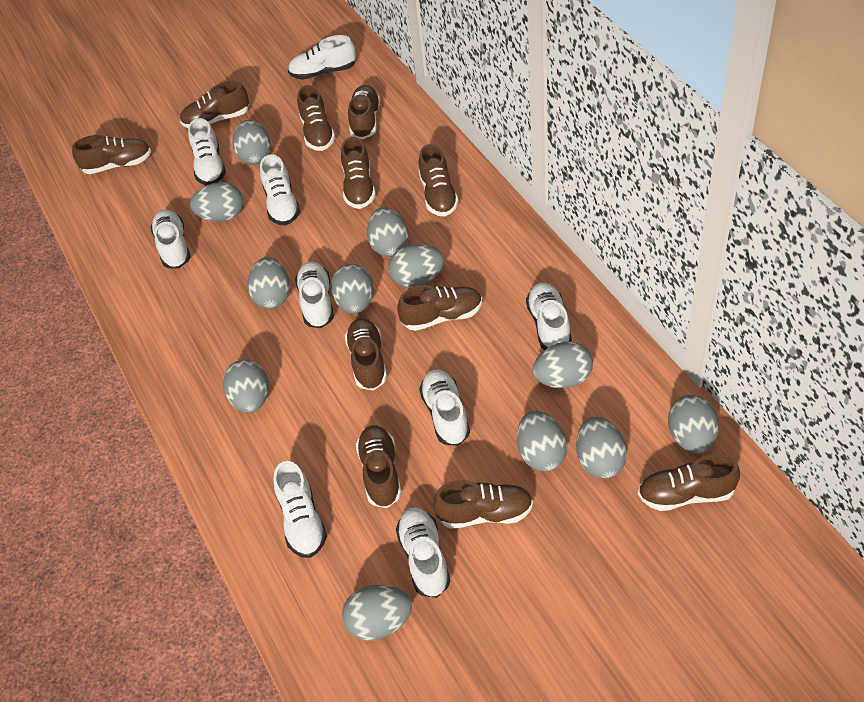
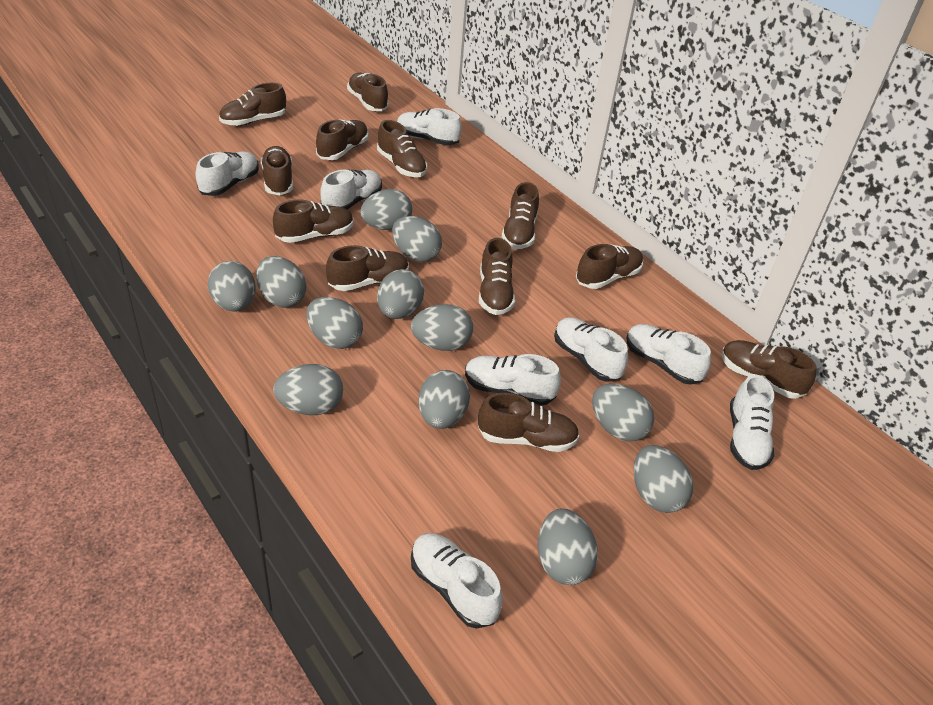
brown shoe: 11 -> 12
white shoe: 9 -> 8

